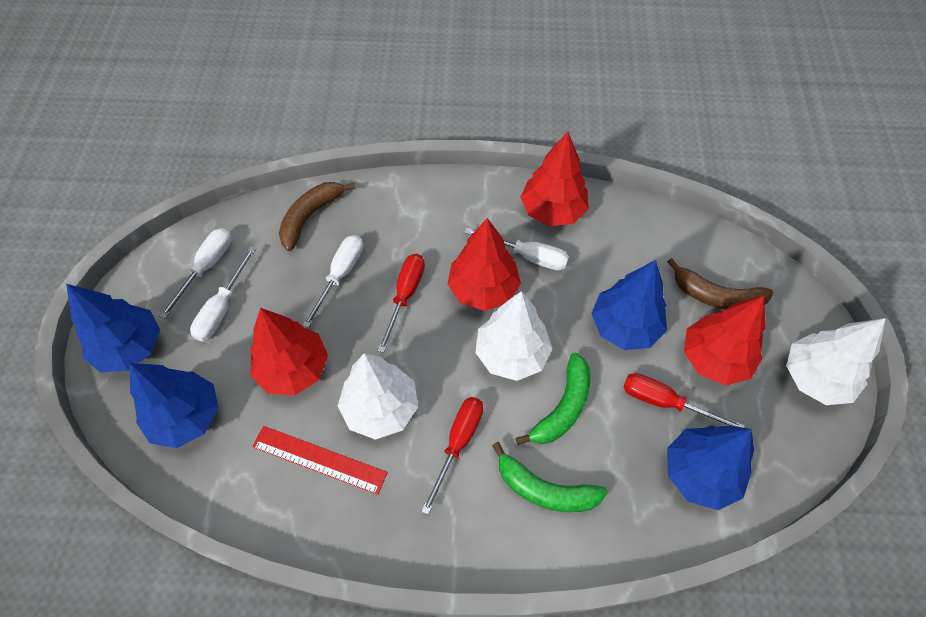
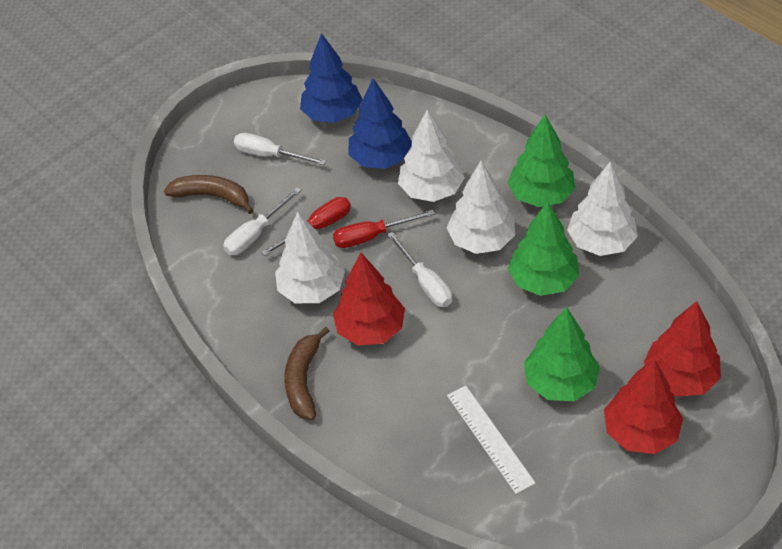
blue tree: 4 -> 2
green banana: 2 -> 0
green tree: 0 -> 3
red ruler: 1 -> 0
red screwdriver: 3 -> 2
red tree: 4 -> 3
white ruler: 0 -> 1
white screwdriver: 4 -> 3
white tree: 3 -> 4

